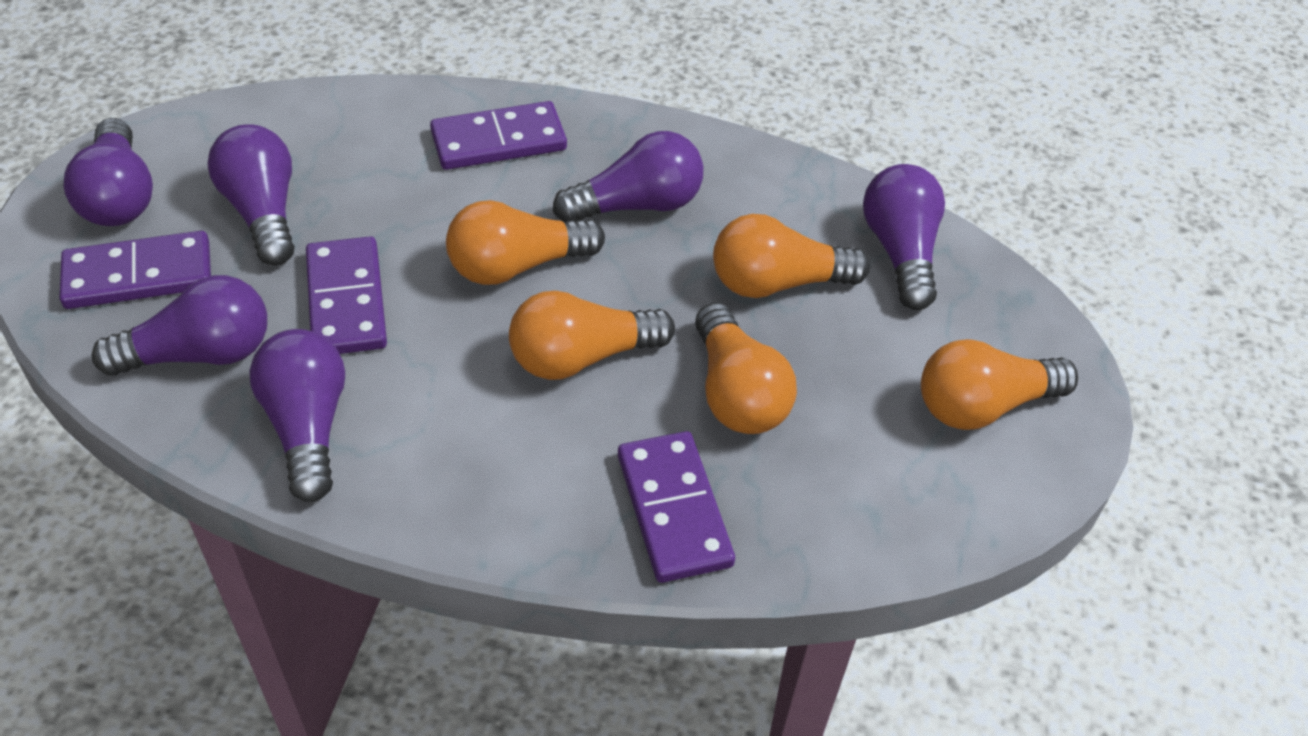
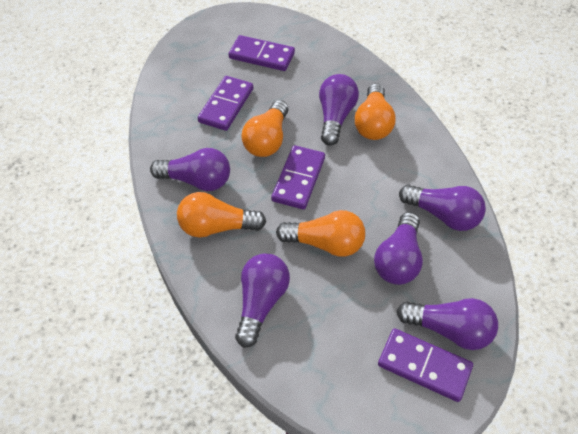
orange light bulb: 5 -> 4

